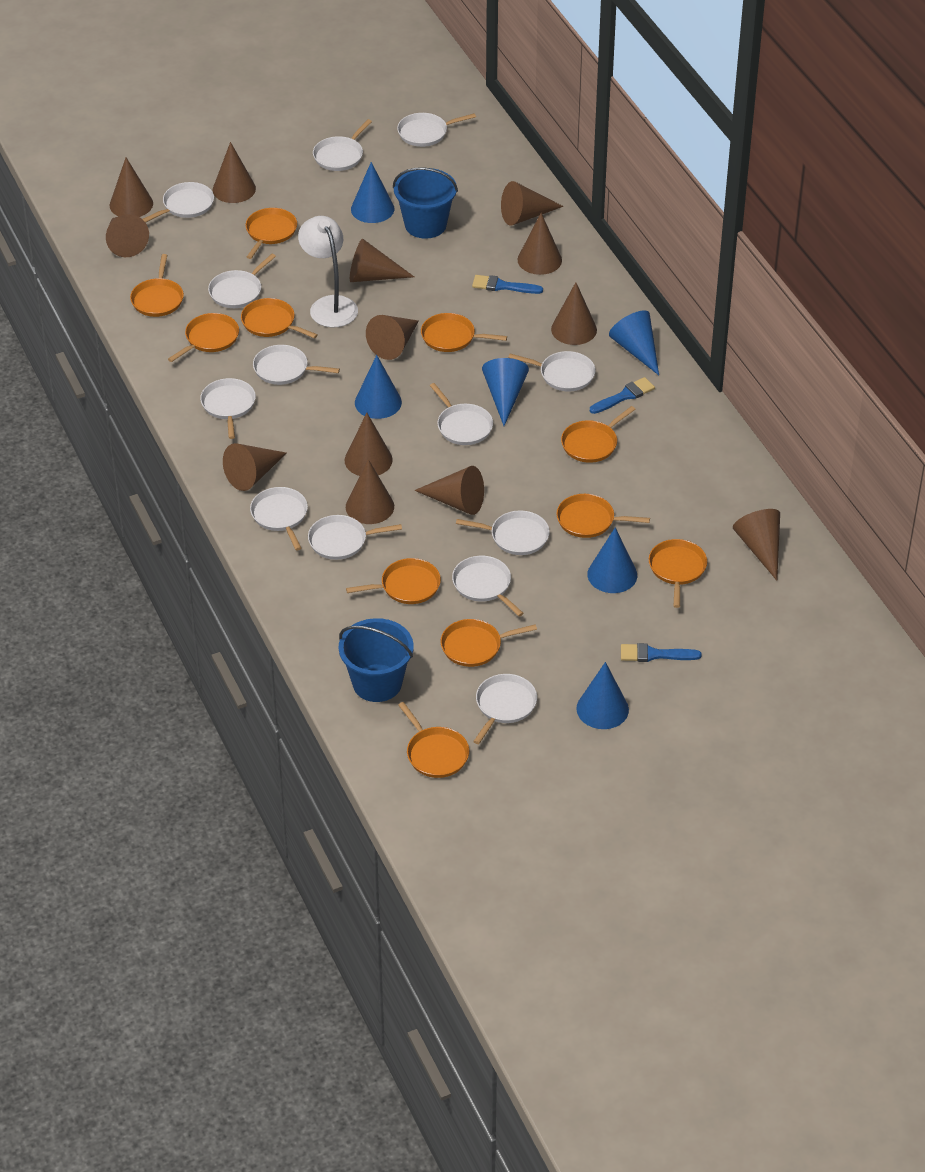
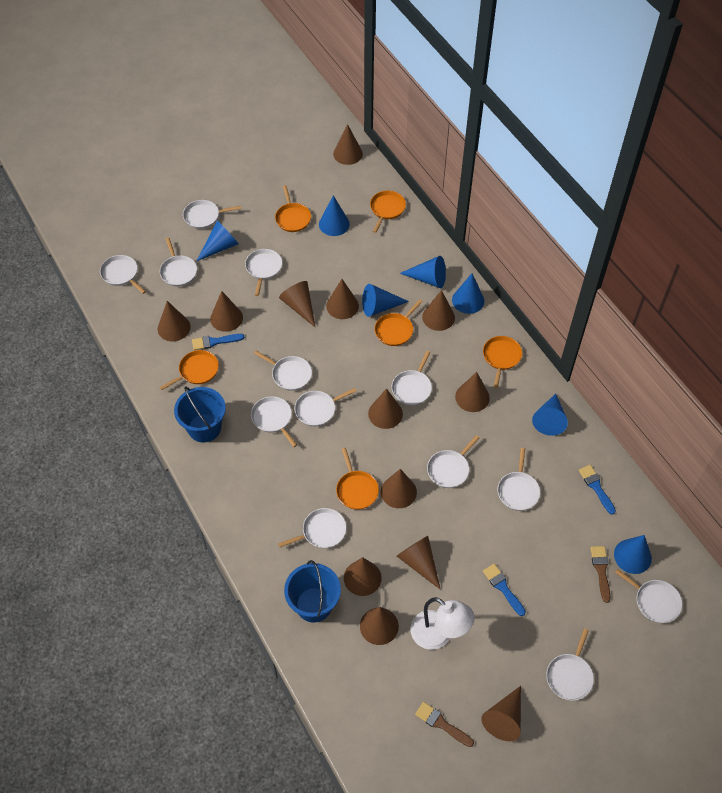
blue cone: 6 -> 7
brown brush: 0 -> 2
orange pan: 11 -> 6

